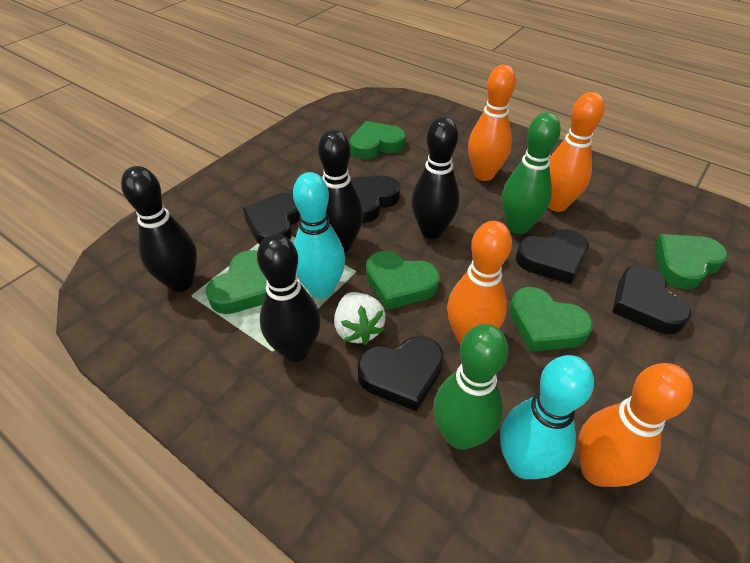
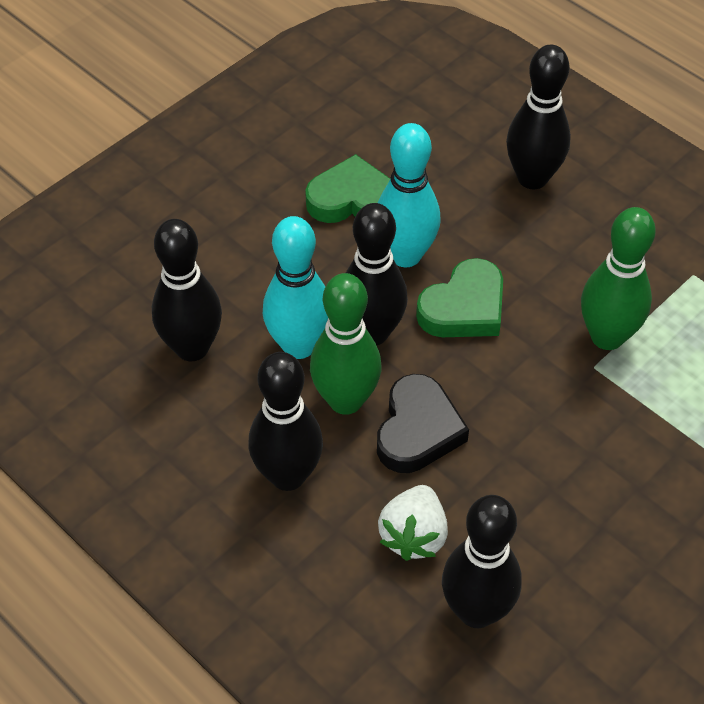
black bowling pin: 4 -> 5
black heart: 5 -> 1
green heart: 5 -> 2
orange bowling pin: 4 -> 0

